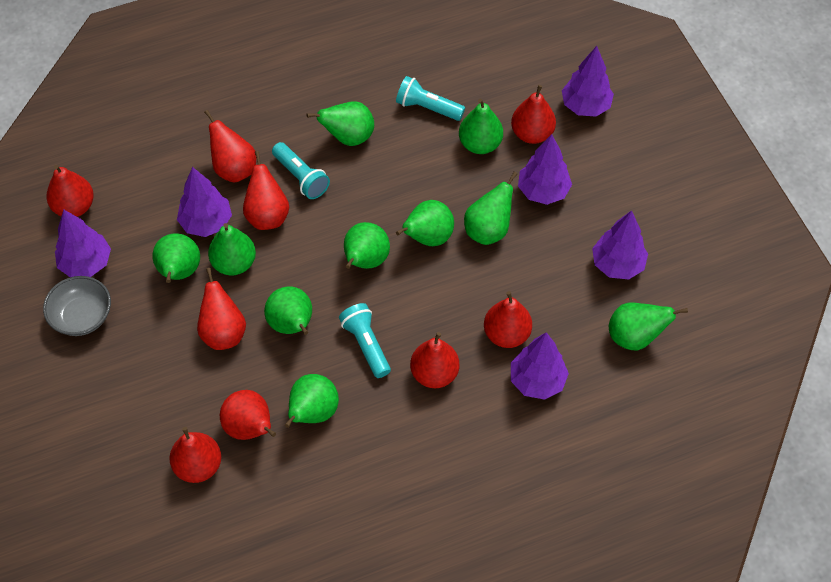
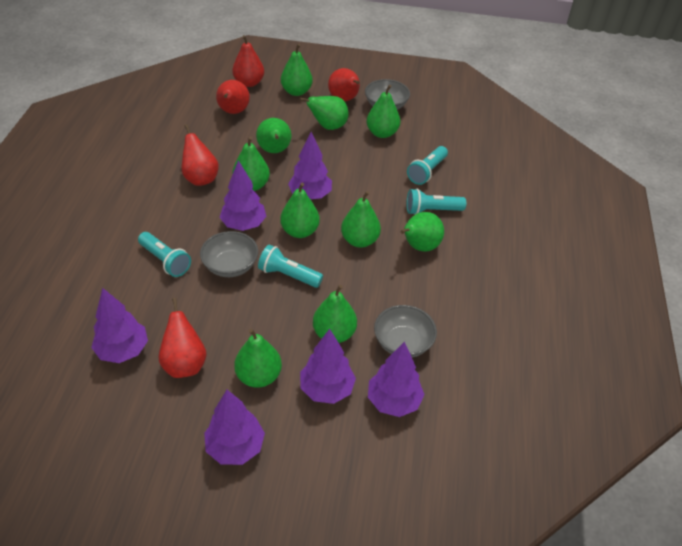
grey bowl: 1 -> 3
red pear: 9 -> 5
turquoise flashlight: 3 -> 4

